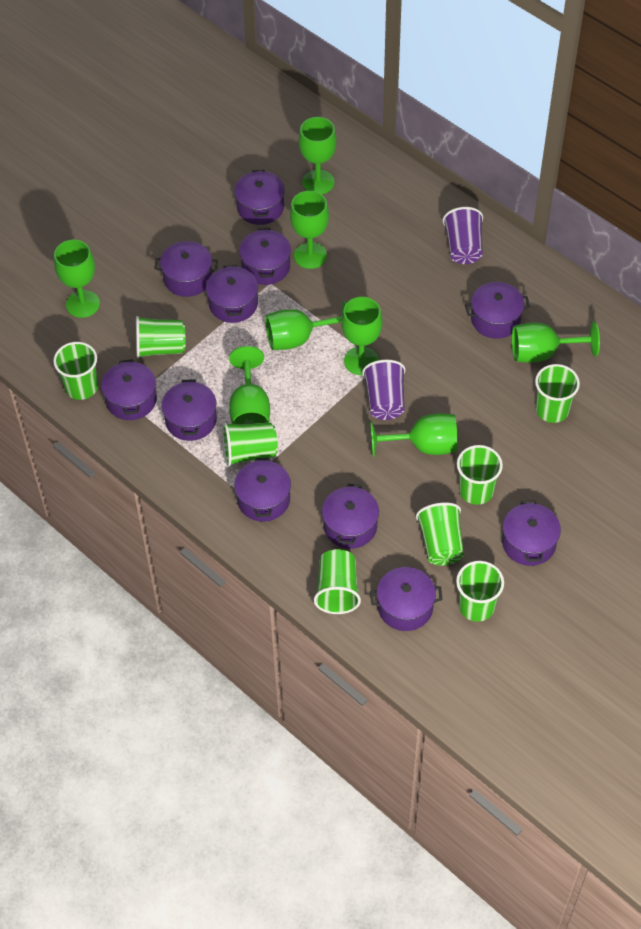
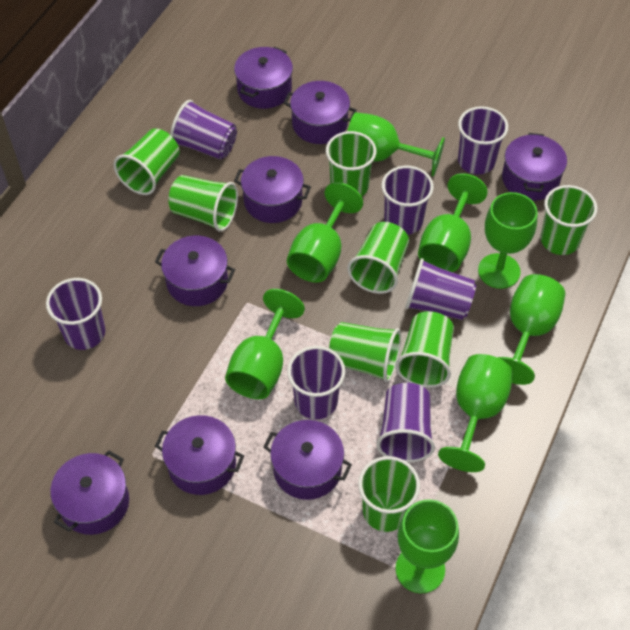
purple cup: 2 -> 7
purple pot: 11 -> 8

